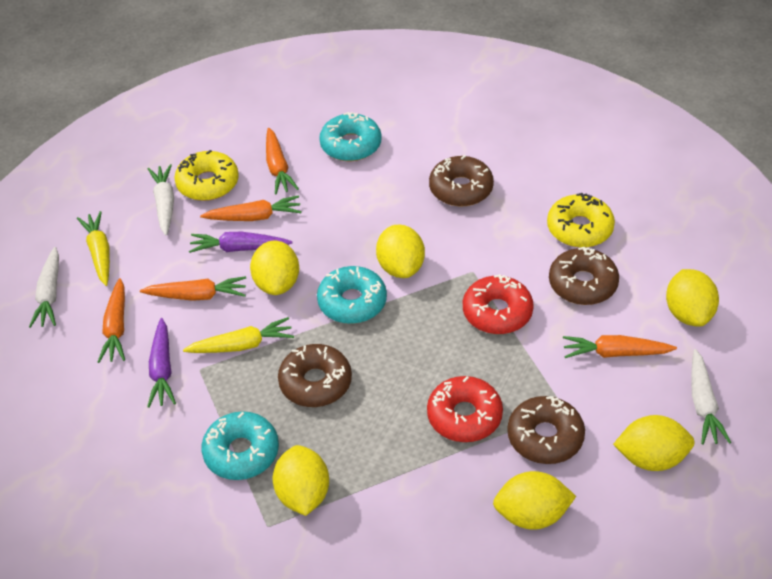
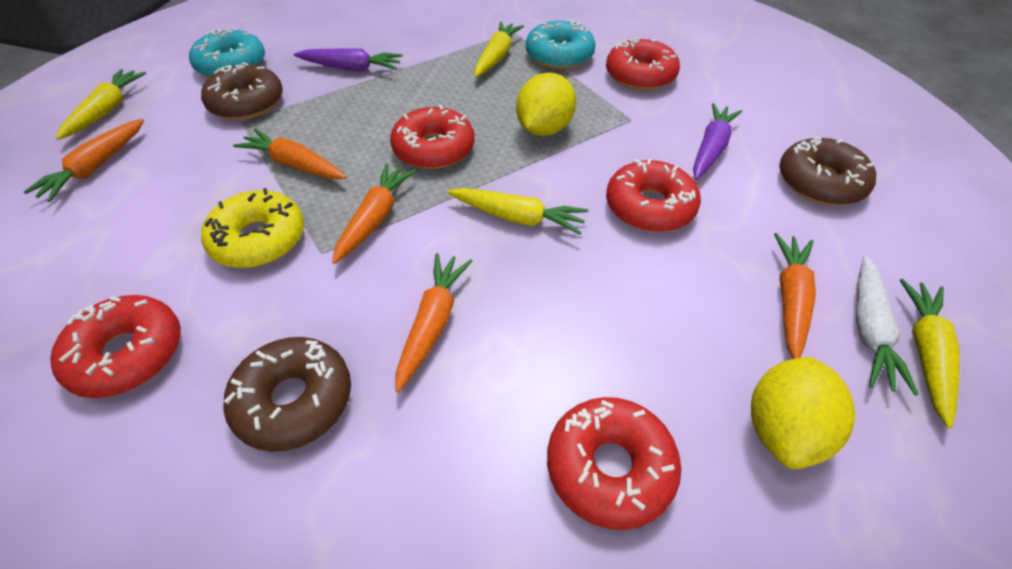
brown donut: 4 -> 3
red donut: 2 -> 5
turquoise donut: 3 -> 2
white carrot: 3 -> 1
yellow carrot: 2 -> 4
yellow donut: 2 -> 1
yellow lemon: 6 -> 2

